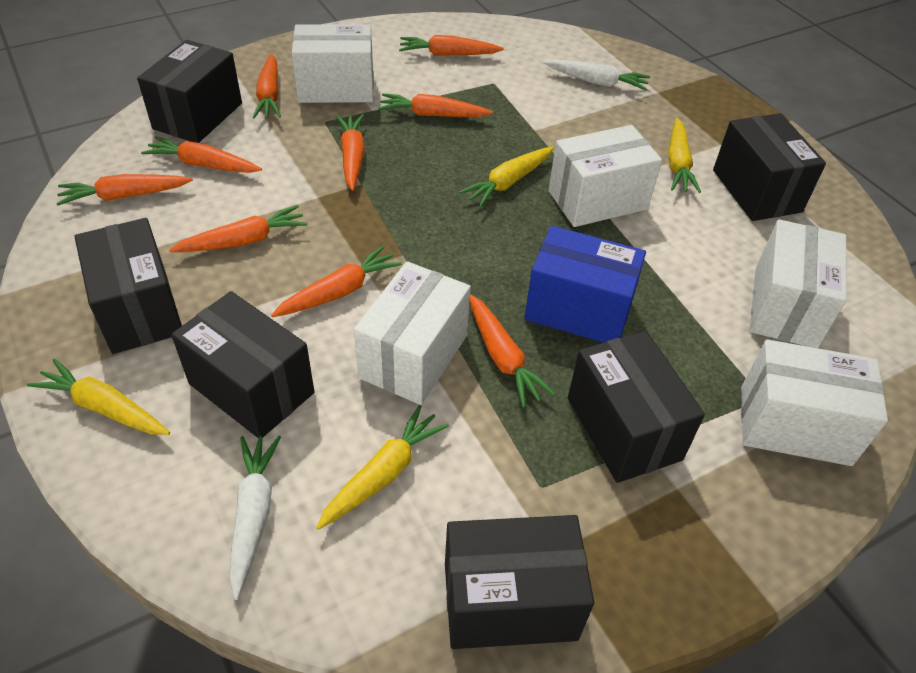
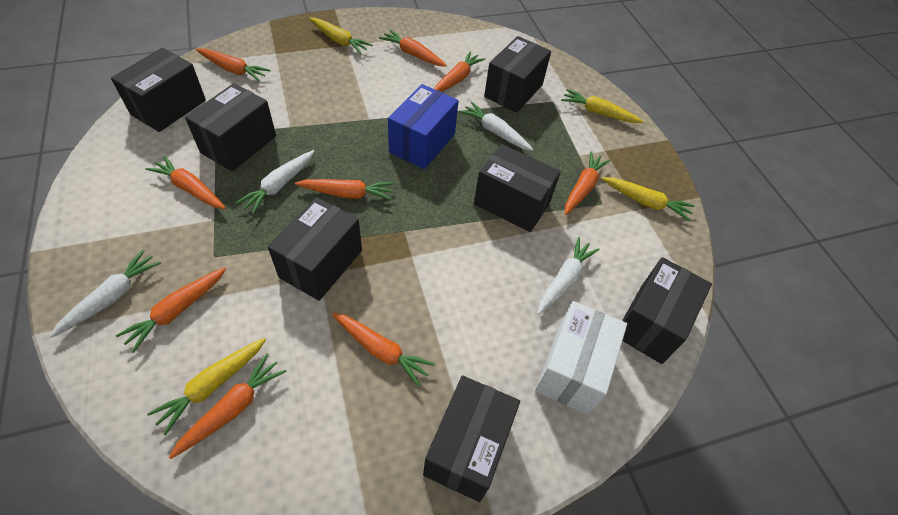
black box: 6 -> 7
white box: 5 -> 1
white carrot: 2 -> 4

